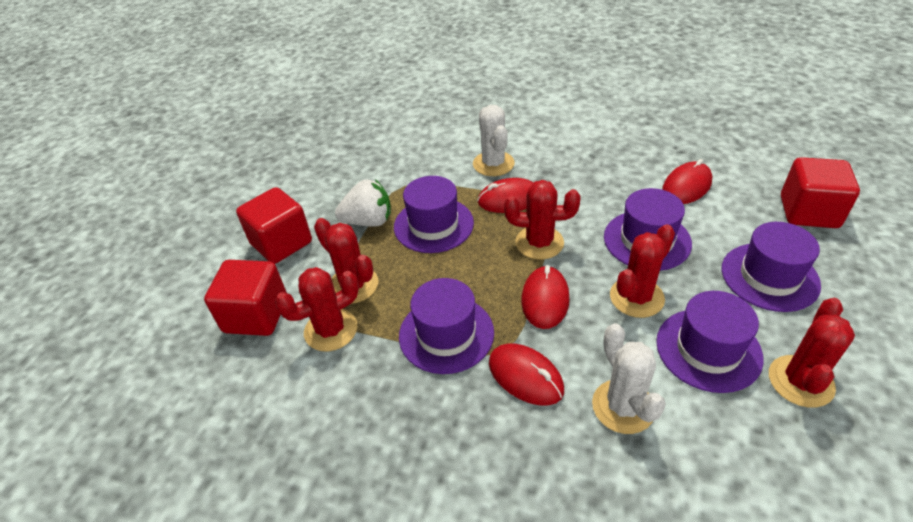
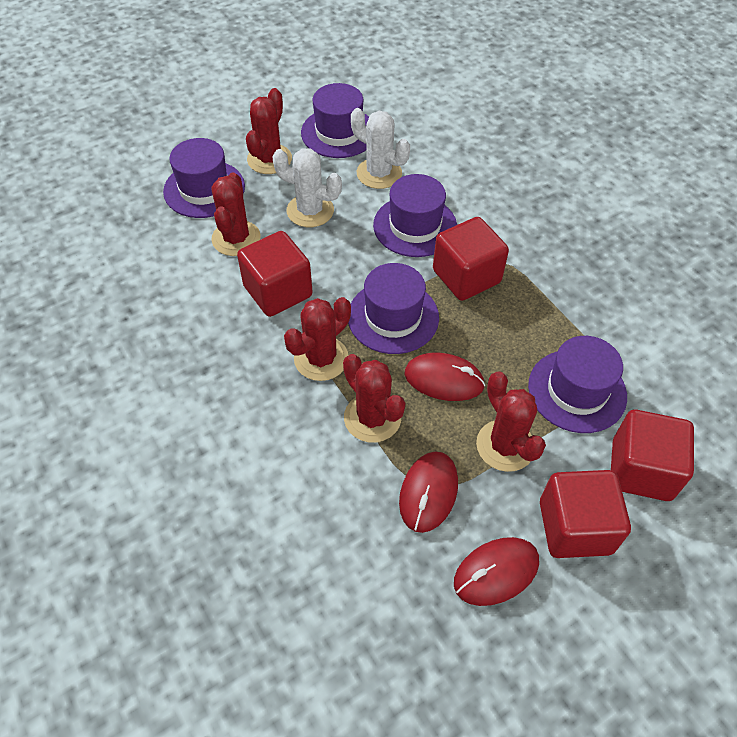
red cube: 3 -> 4
red mouse: 4 -> 3
white strawberry: 1 -> 0

